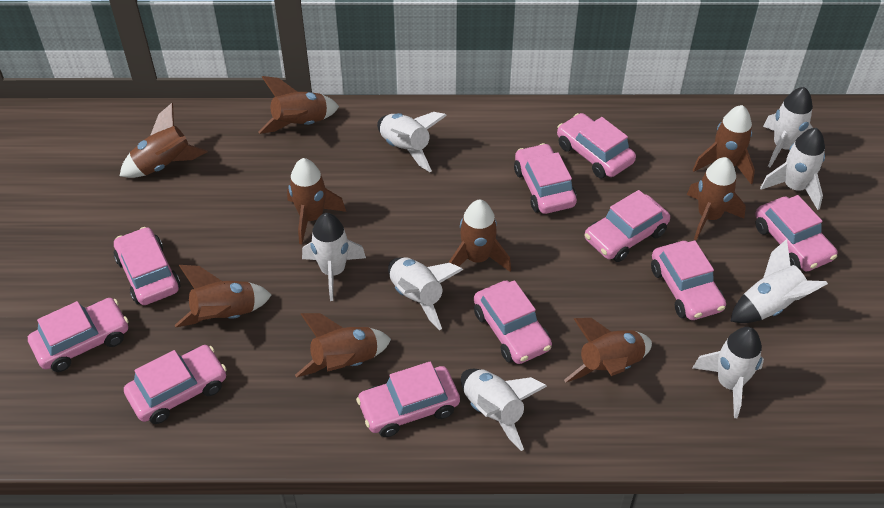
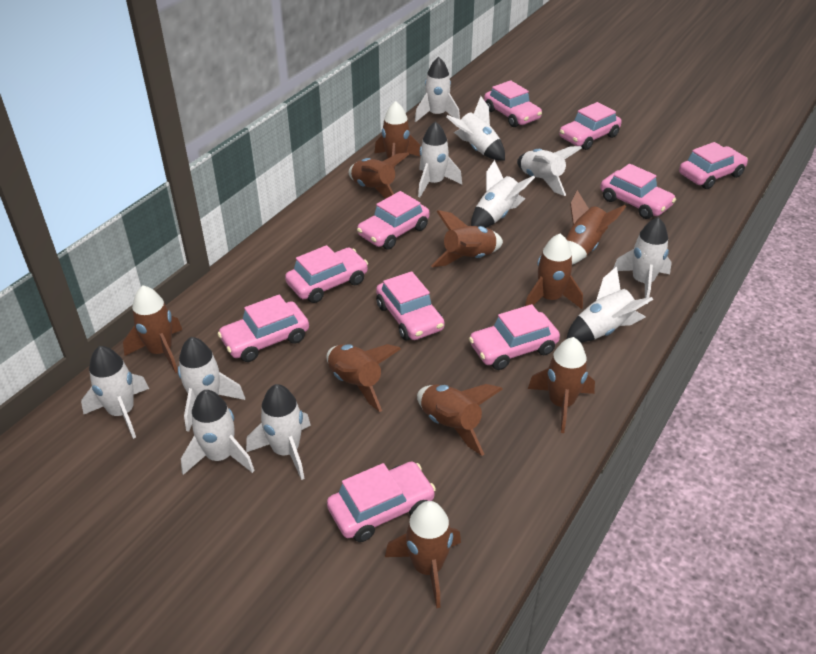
brown rocket: 9 -> 10
white rocket: 8 -> 11

